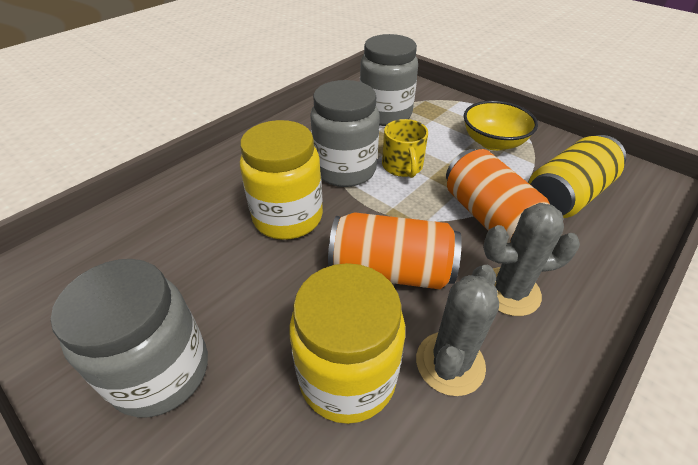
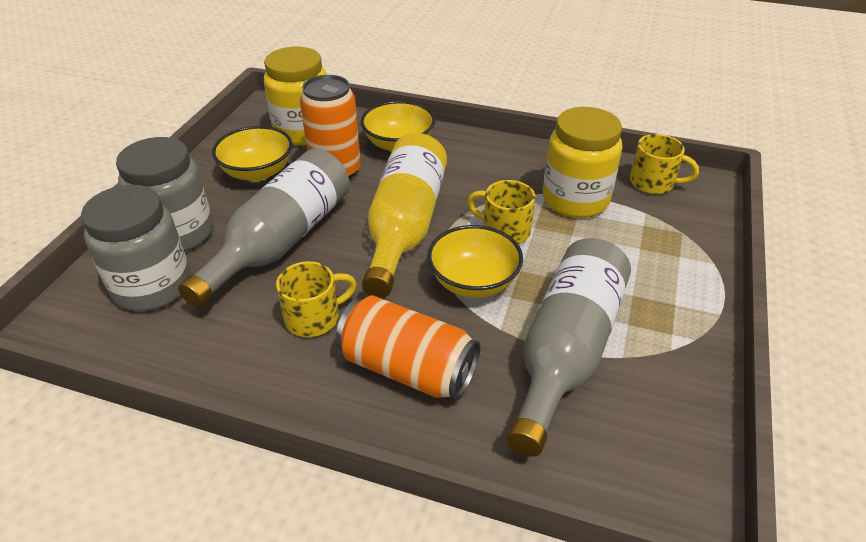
grey bottle: 0 -> 2
grey cactus: 2 -> 0
grey jar: 3 -> 2
yellow bottle: 0 -> 1
yellow bowl: 1 -> 3
yellow can: 1 -> 0
yellow mug: 1 -> 3

